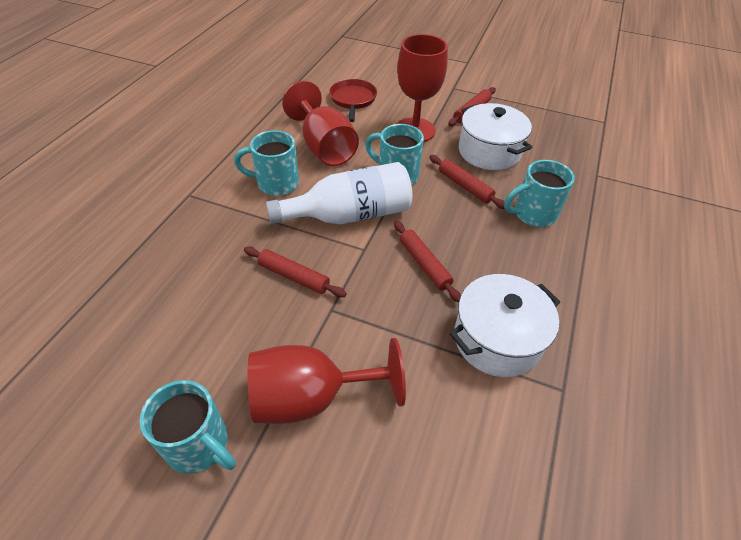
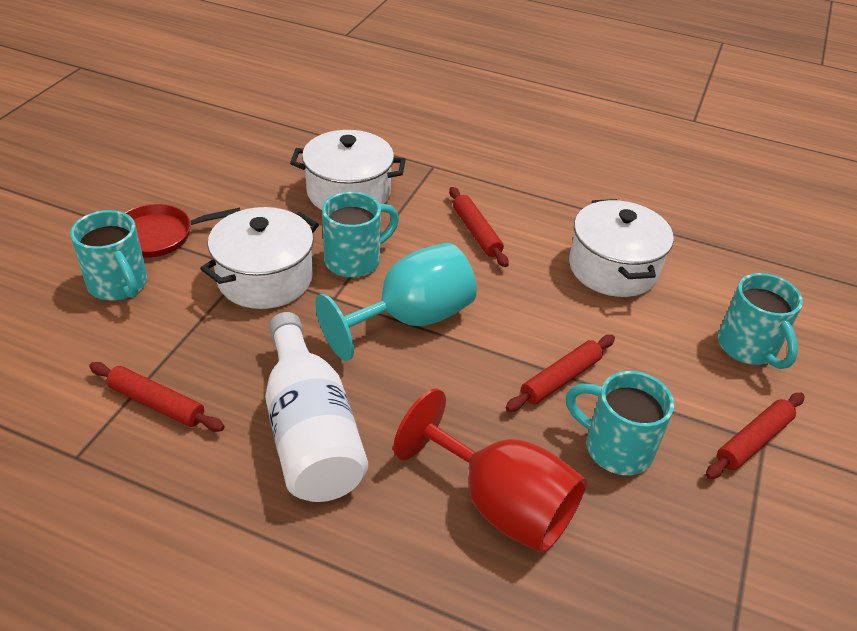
red goblet: 3 -> 1
turquoise goblet: 0 -> 1
white pot: 2 -> 3

